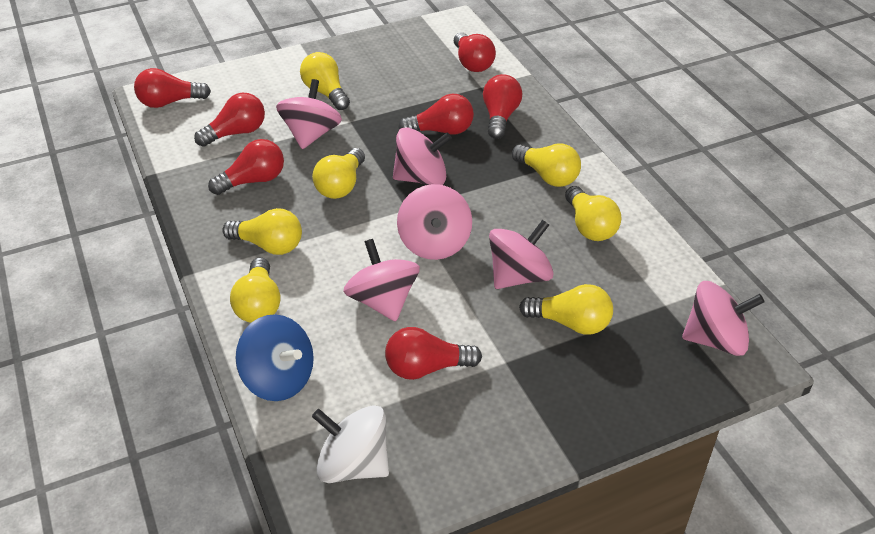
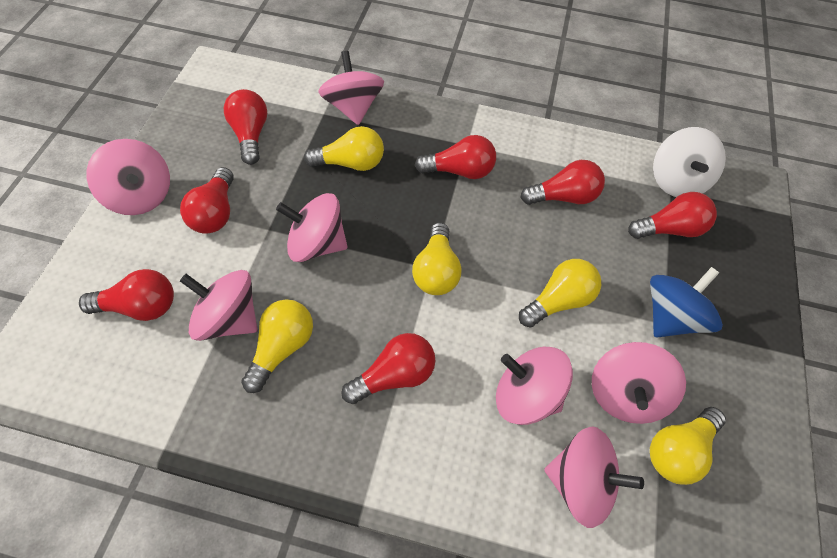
pink spinning top: 6 -> 7
yellow light bulb: 7 -> 5

